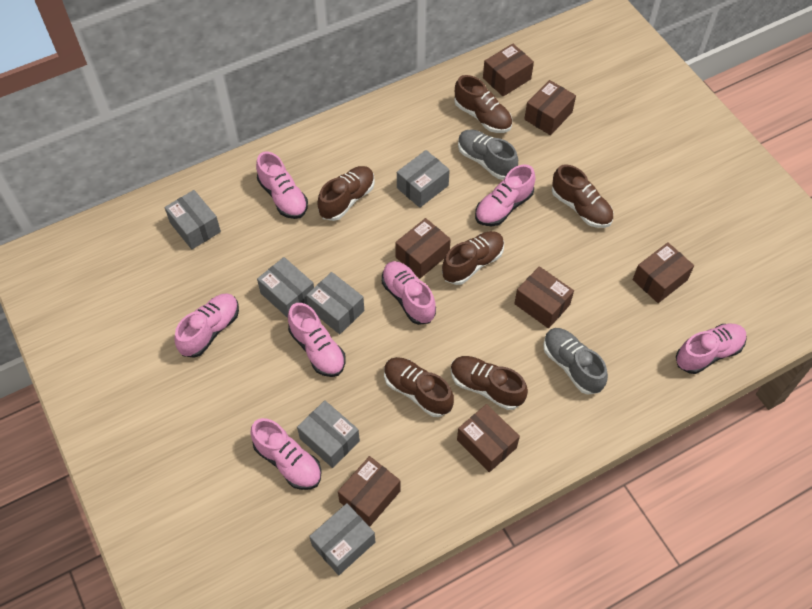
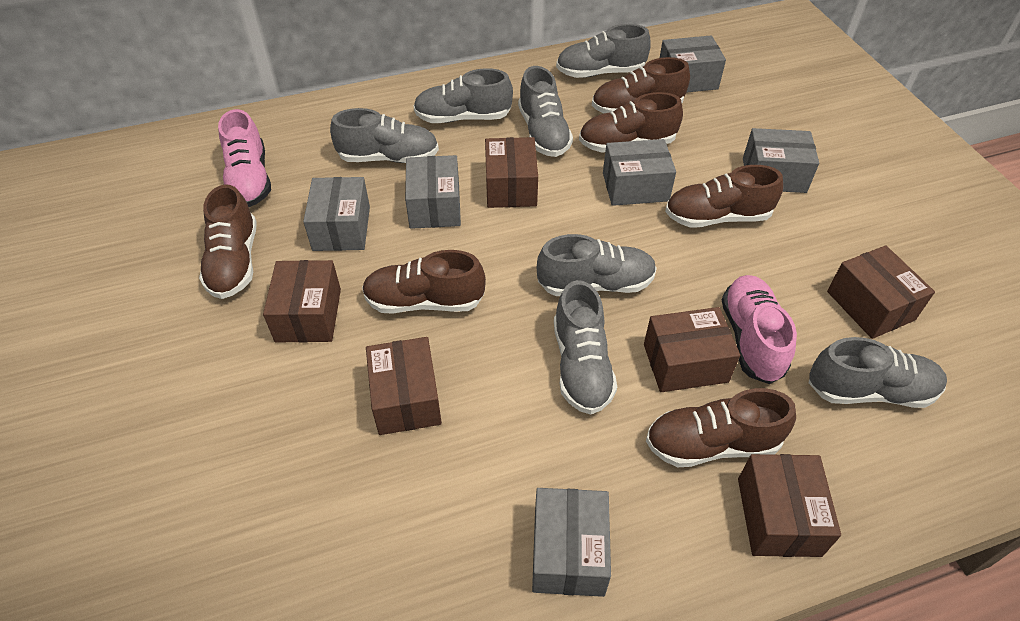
brown box: 7 -> 6
grey shoe: 2 -> 7
pink shoe: 7 -> 2

